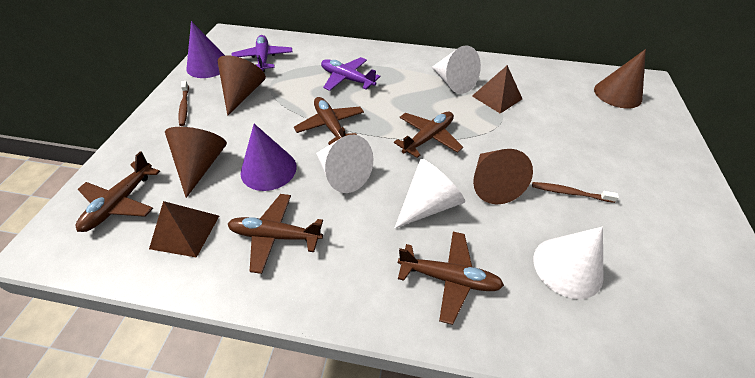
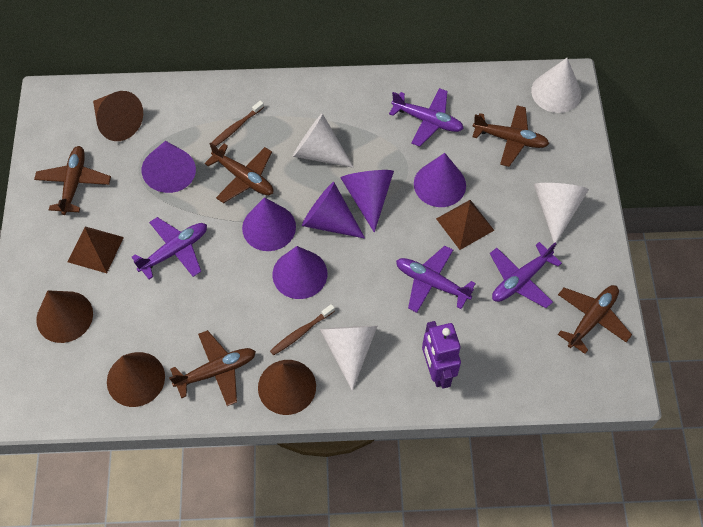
purple cone: 2 -> 6
purple plane: 2 -> 4
purple robot: 0 -> 1

